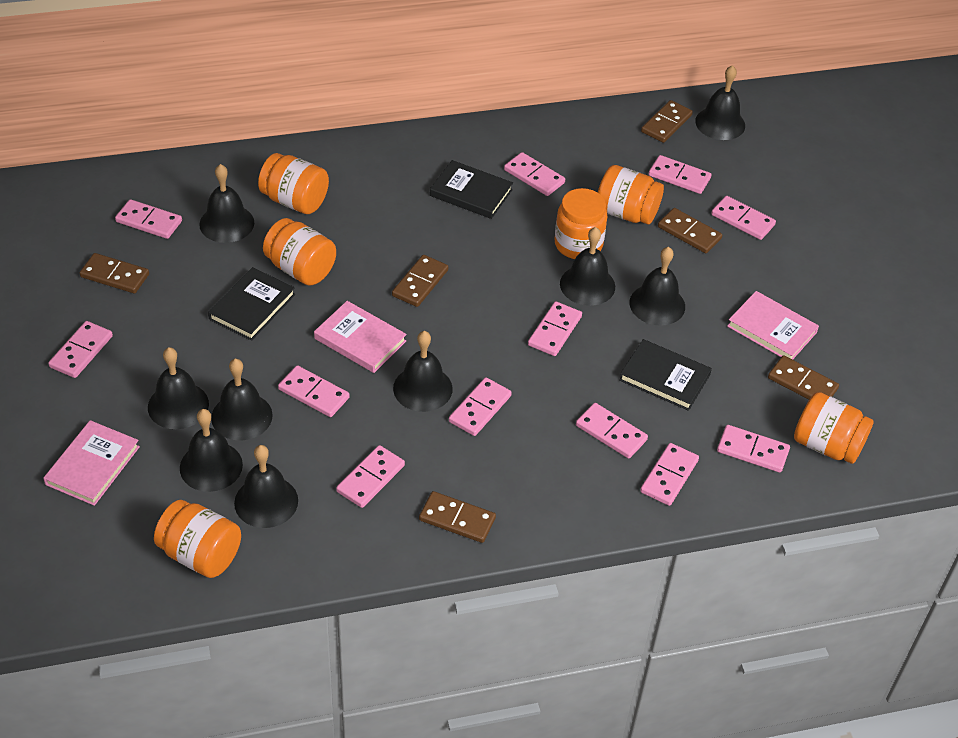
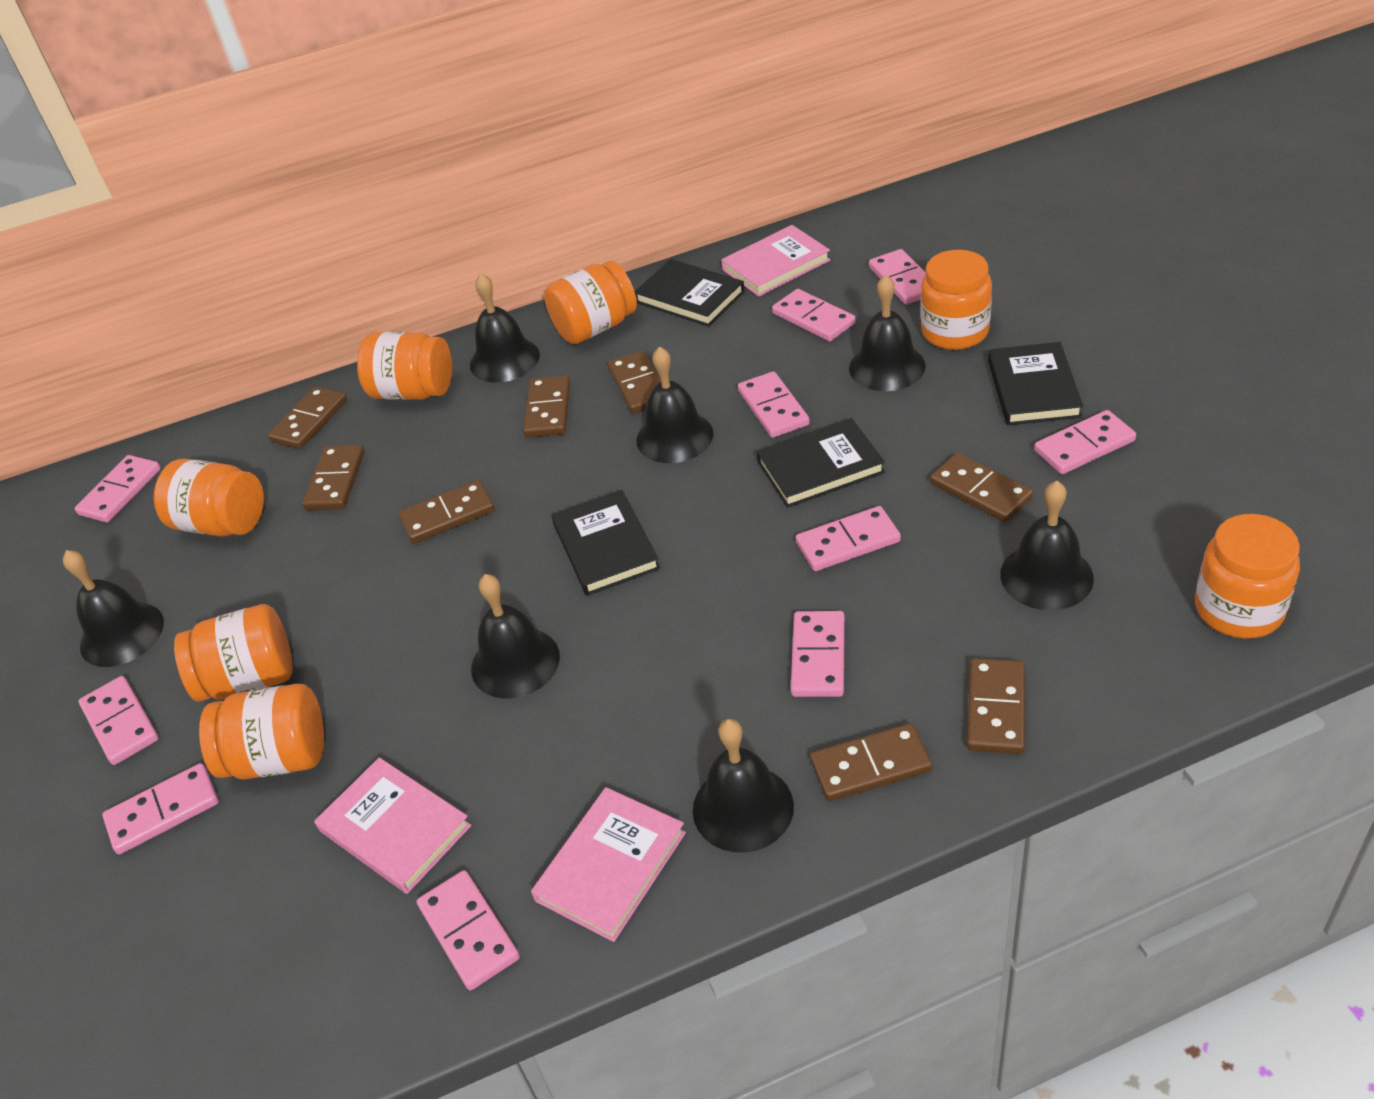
black bell: 9 -> 7
black book: 3 -> 4
brown domino: 6 -> 8
orange jar: 6 -> 7
pink domino: 12 -> 10

